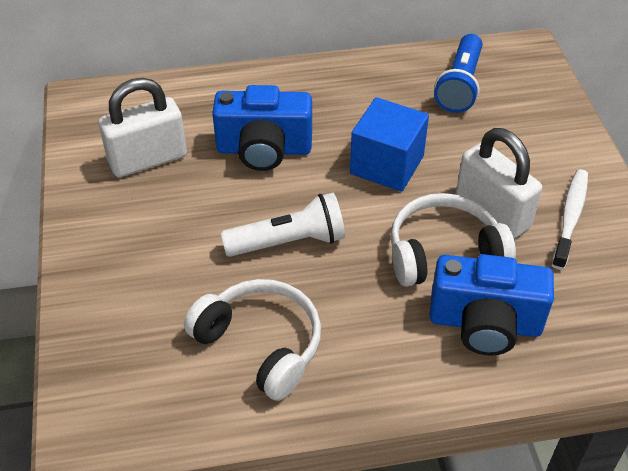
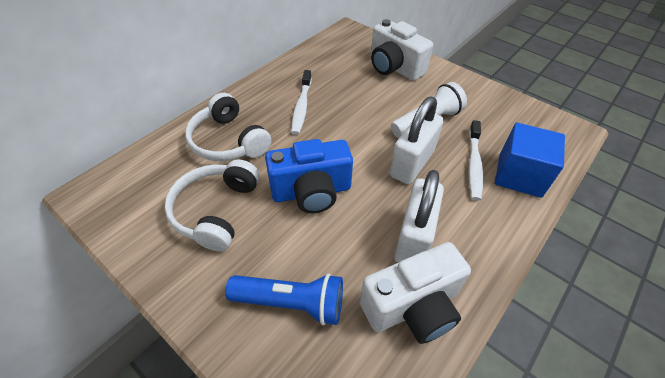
blue camera: 2 -> 1
white camera: 0 -> 2
white toothbrush: 1 -> 2

